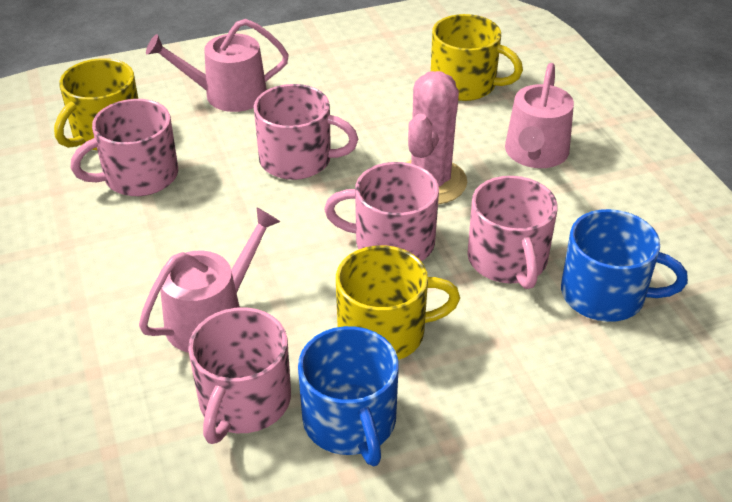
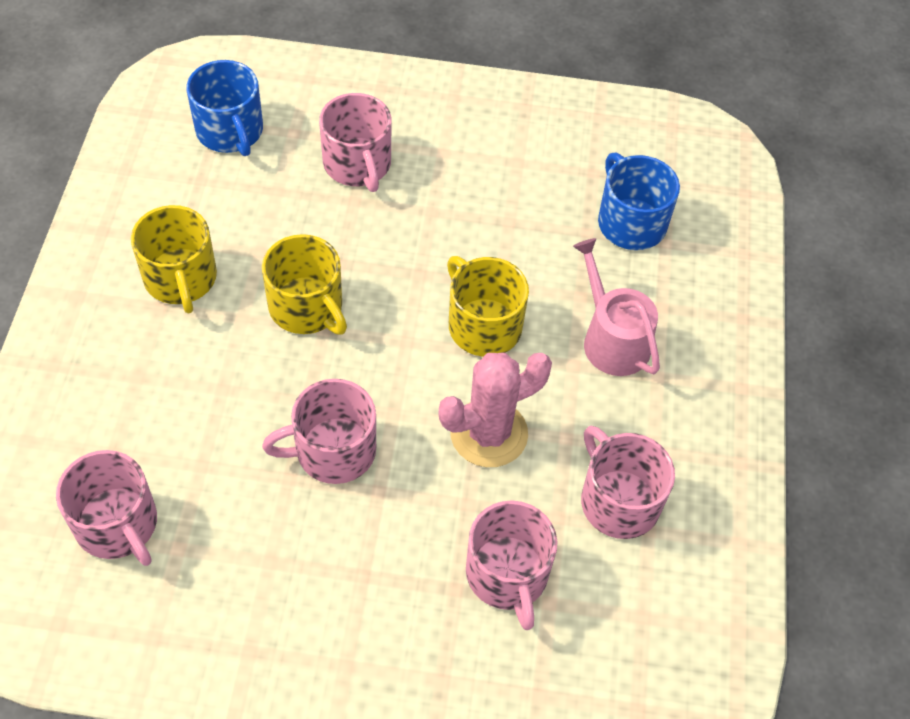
pink watering can: 3 -> 1

